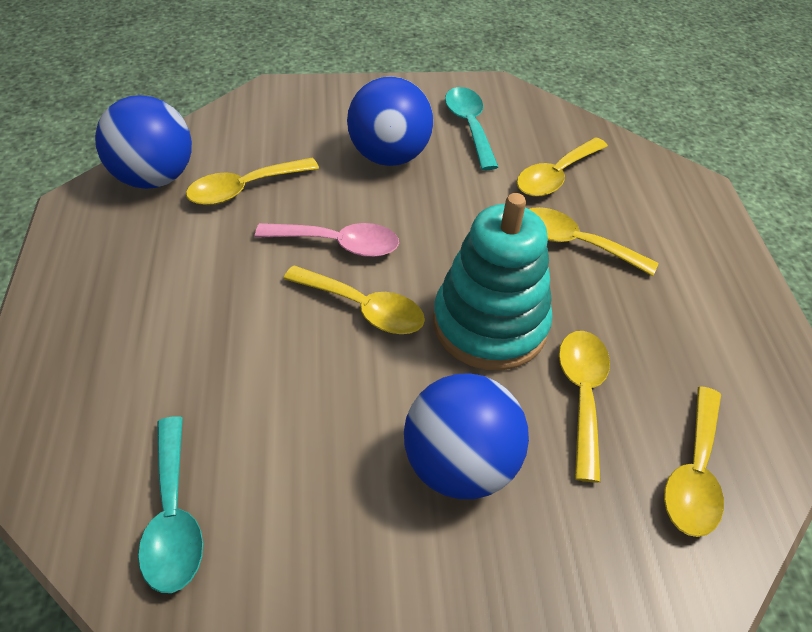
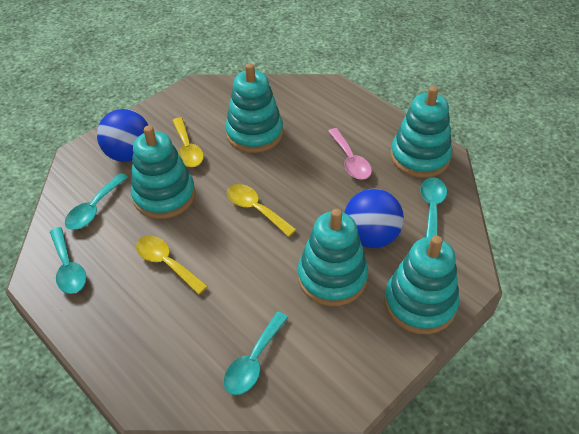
blue ball: 3 -> 2
turquoise spoon: 2 -> 4
turquoise stacking toy: 1 -> 5
yellow spoon: 6 -> 3

